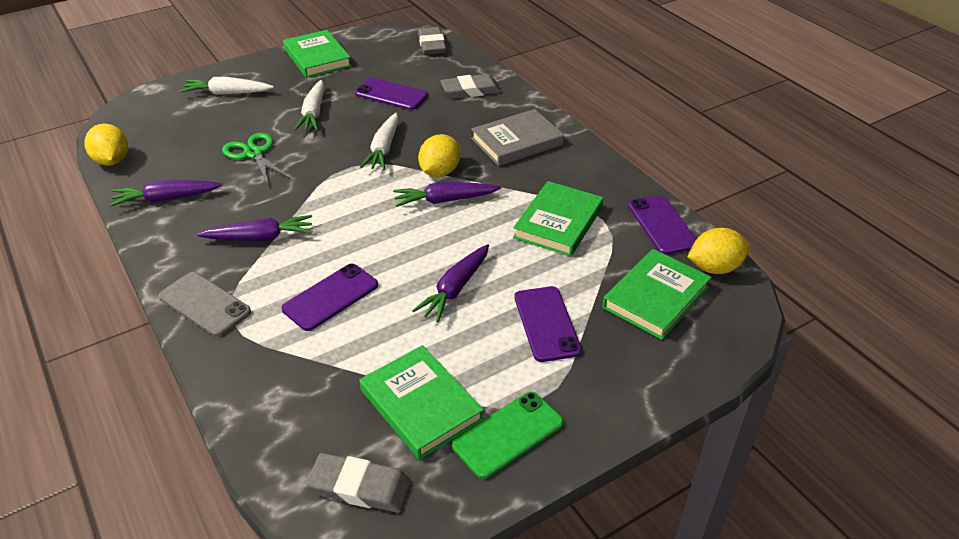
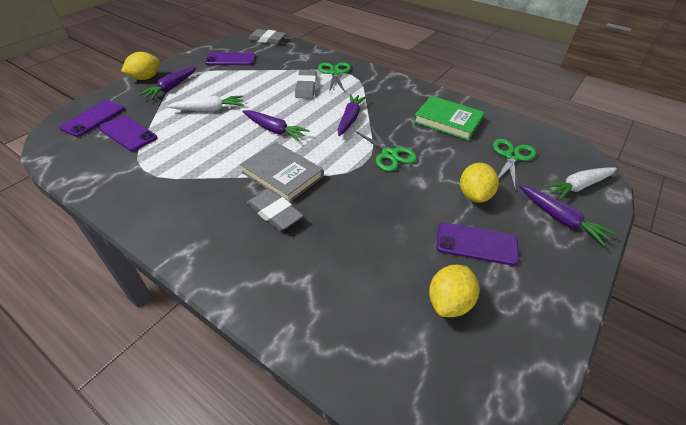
green book: 4 -> 1
green phone: 1 -> 0
green scissors: 1 -> 3
grey phone: 1 -> 0
white carrot: 3 -> 2

